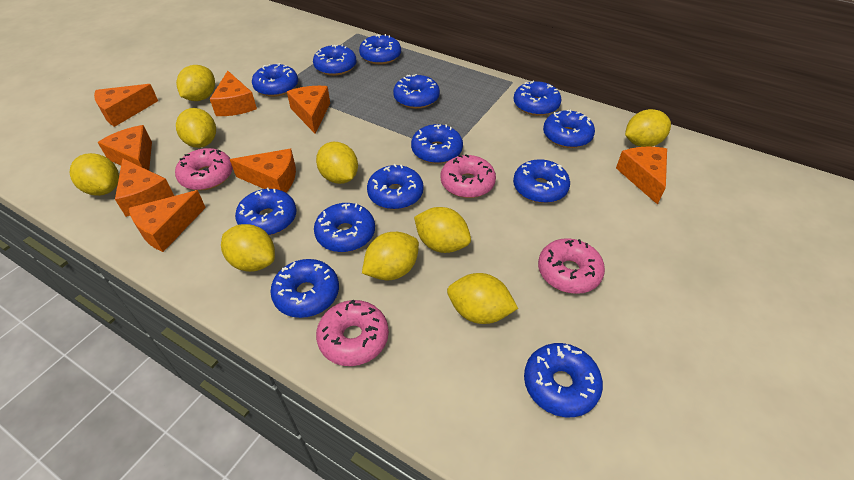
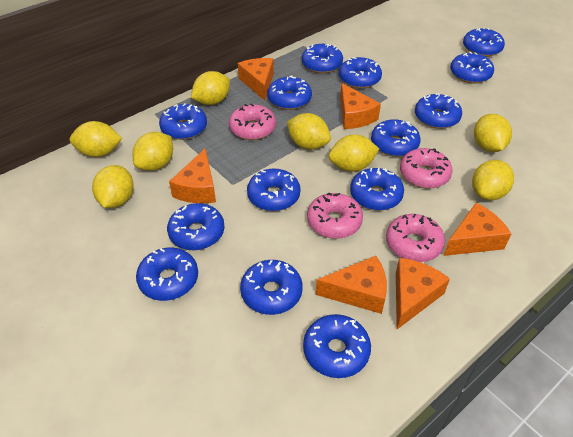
blue donut: 13 -> 14
orange cheese: 8 -> 6
yellow lemon: 9 -> 8

